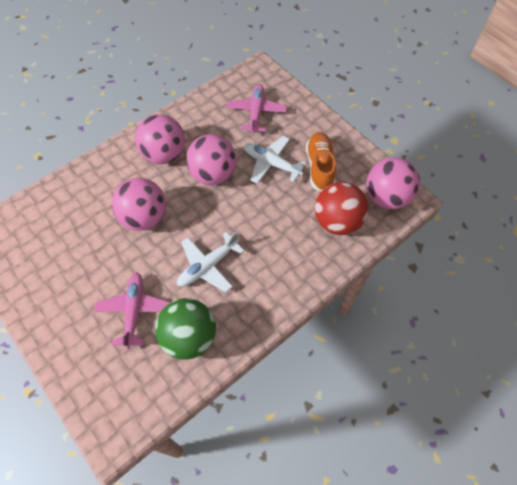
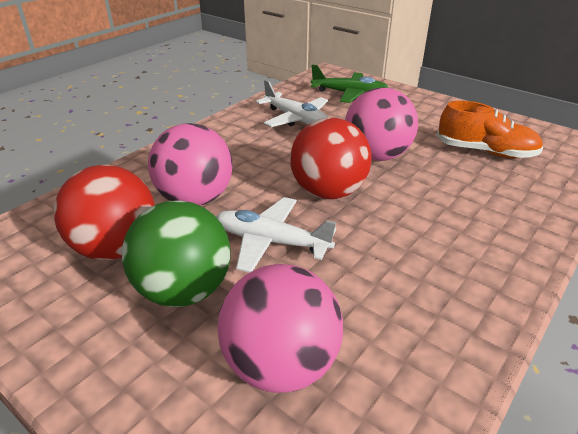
green plane: 0 -> 1
pink ball: 4 -> 3
pink plane: 2 -> 0
red ball: 1 -> 2

